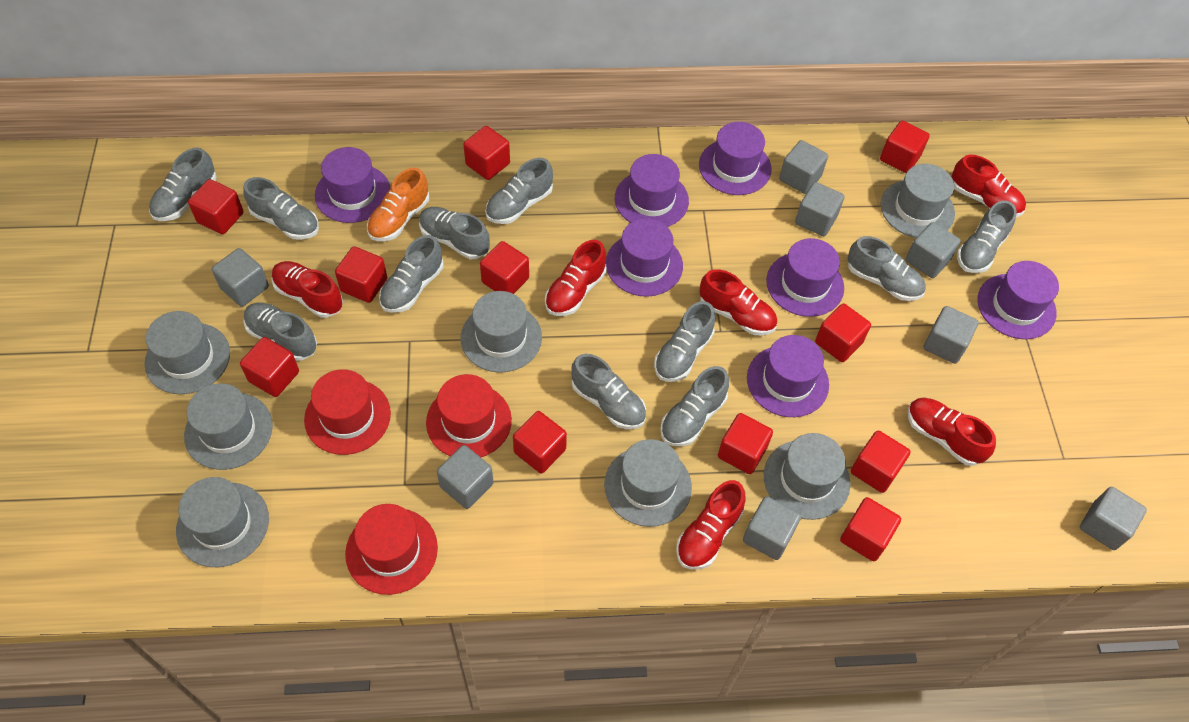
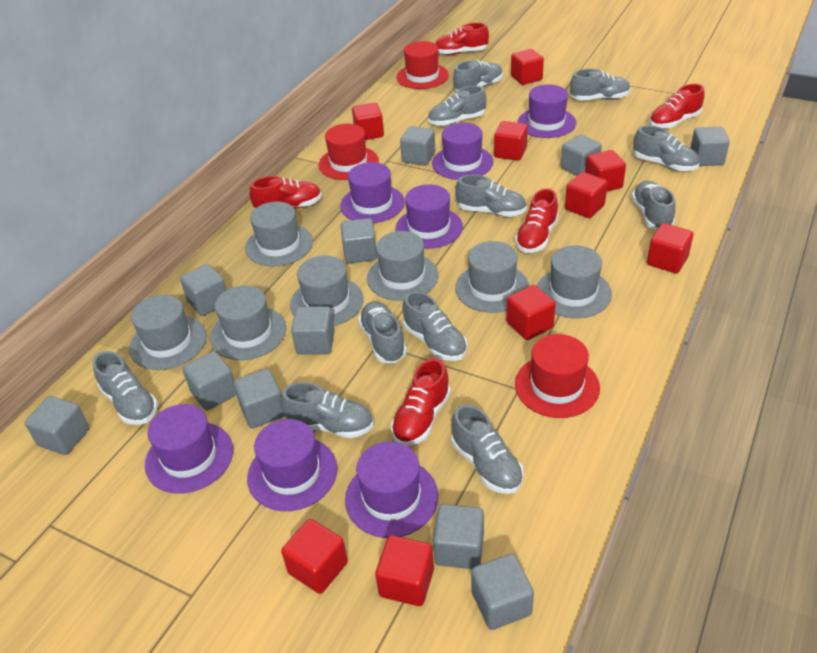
grey cube: 8 -> 11
orange shoe: 1 -> 0
red cube: 11 -> 9
red shoe: 6 -> 5

